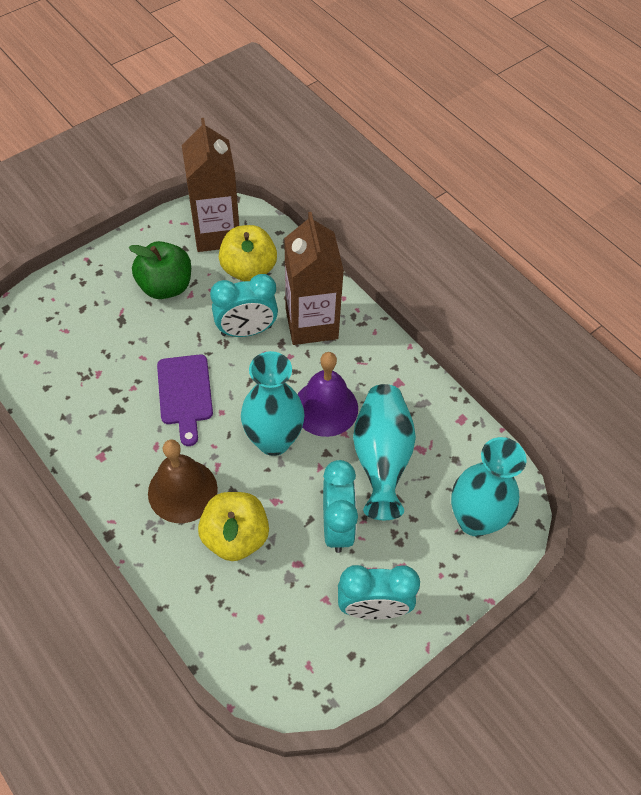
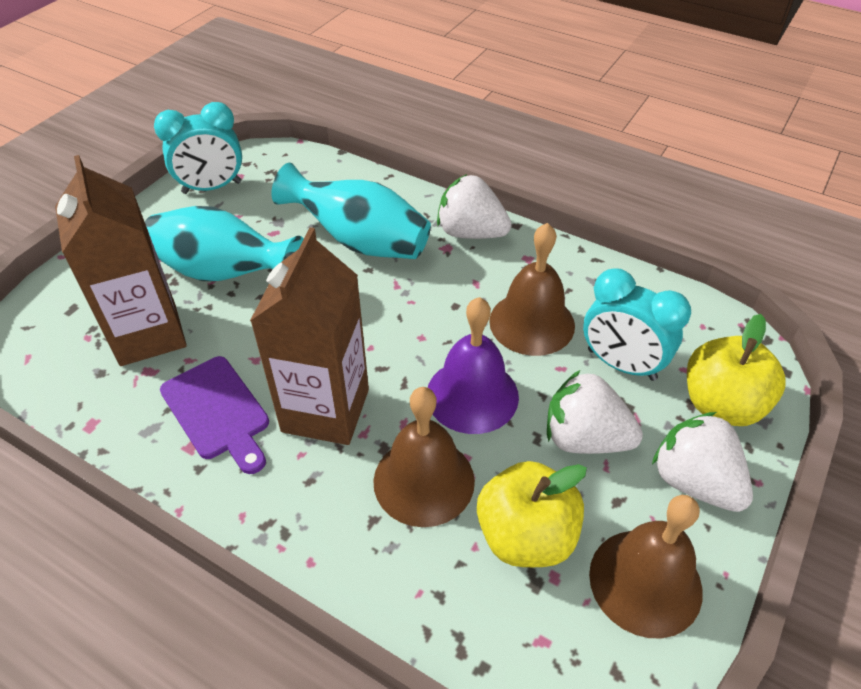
brown bell: 1 -> 3
green apple: 1 -> 0
turquoise clock: 3 -> 2
turquoise vase: 3 -> 2
white strawberry: 0 -> 3

